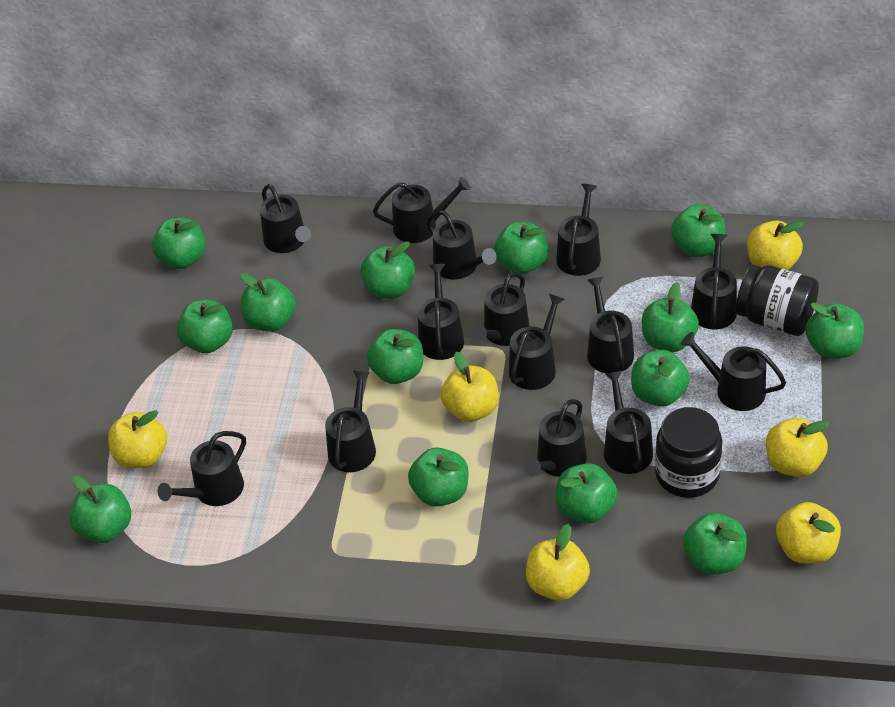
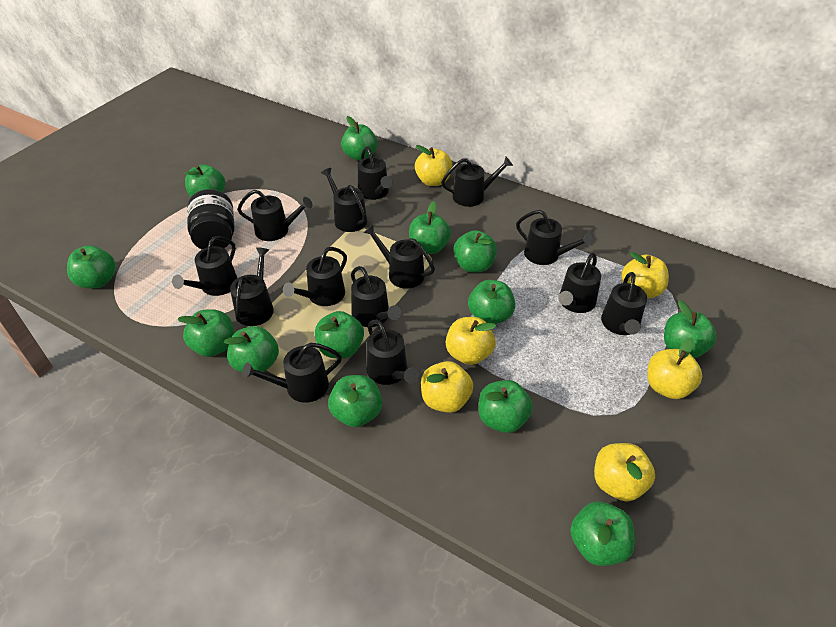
black jar: 2 -> 1
green apple: 14 -> 13

